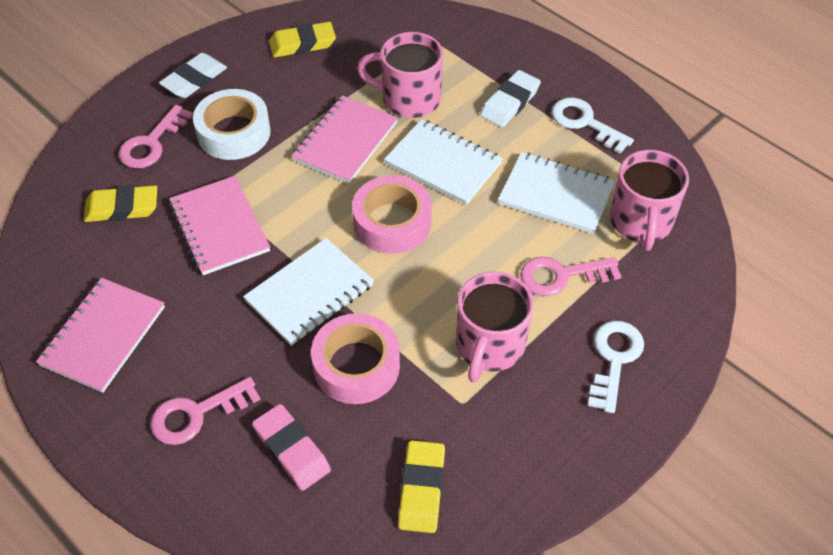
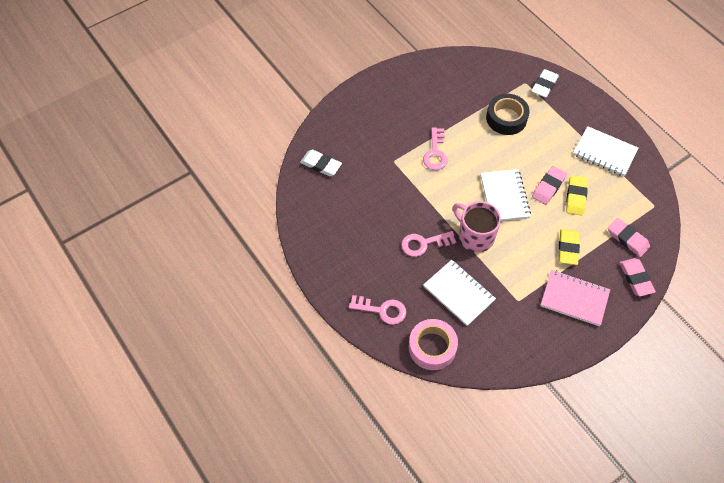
black tape: 0 -> 1
pink eraser: 1 -> 3
pink mug: 3 -> 1
pink notebook: 3 -> 1
pink tape: 2 -> 1
white key: 2 -> 0
white tape: 1 -> 0
yellow eraser: 3 -> 2

